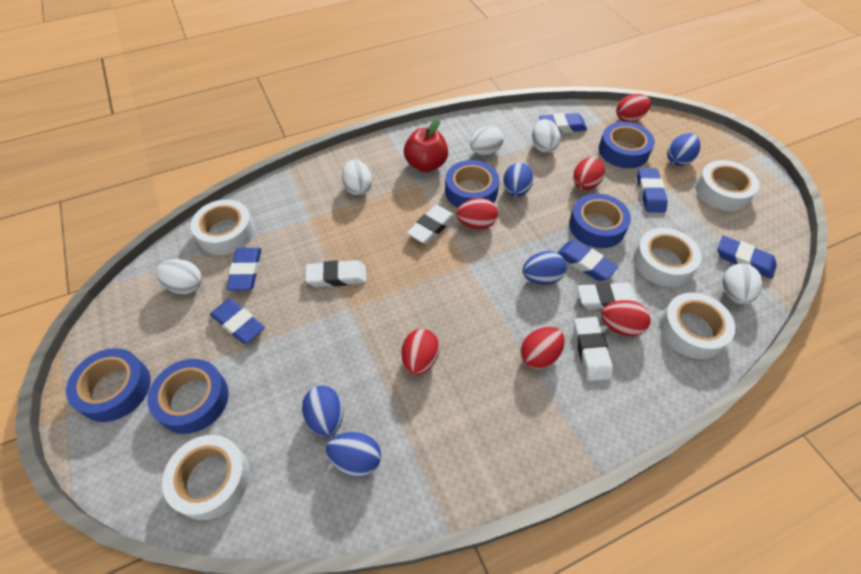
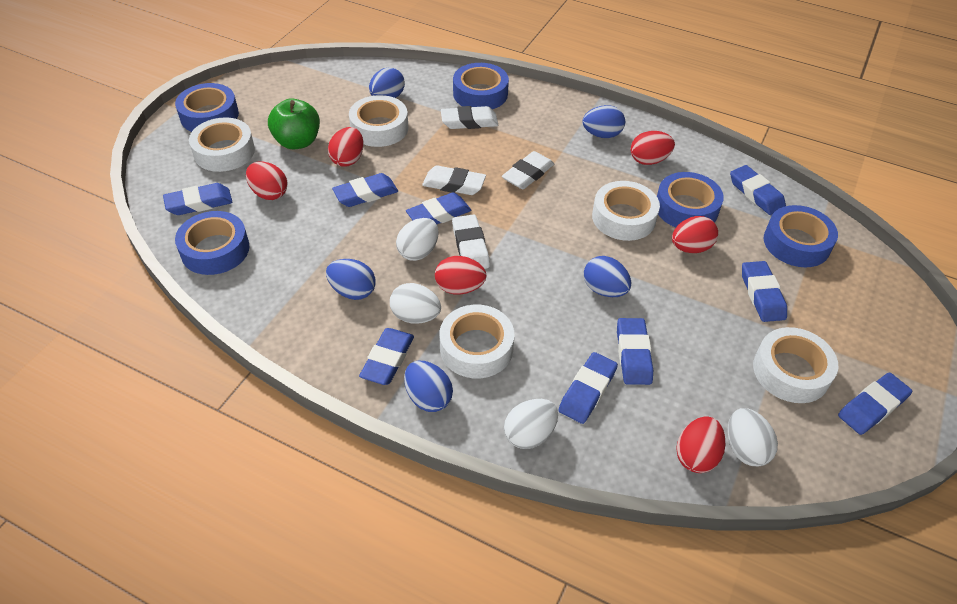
blue eraser: 6 -> 9
green apple: 0 -> 1
red apple: 1 -> 0
white egg: 5 -> 4

